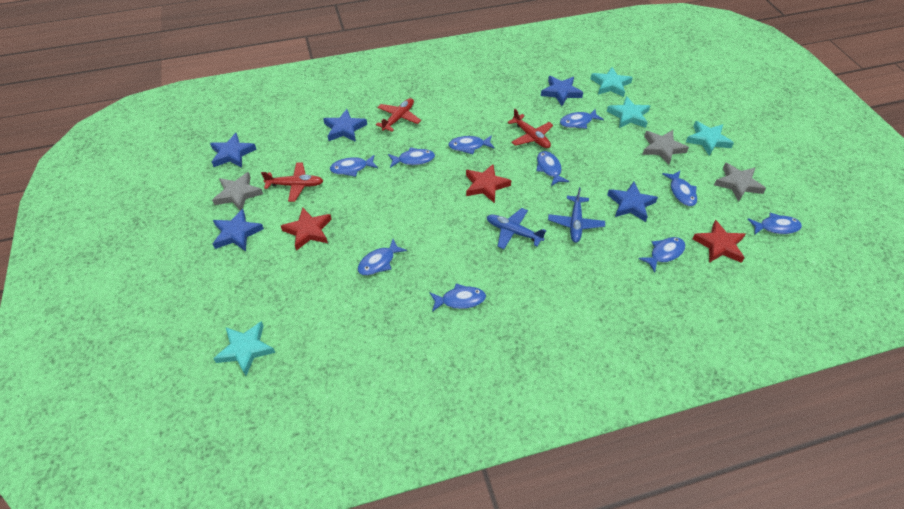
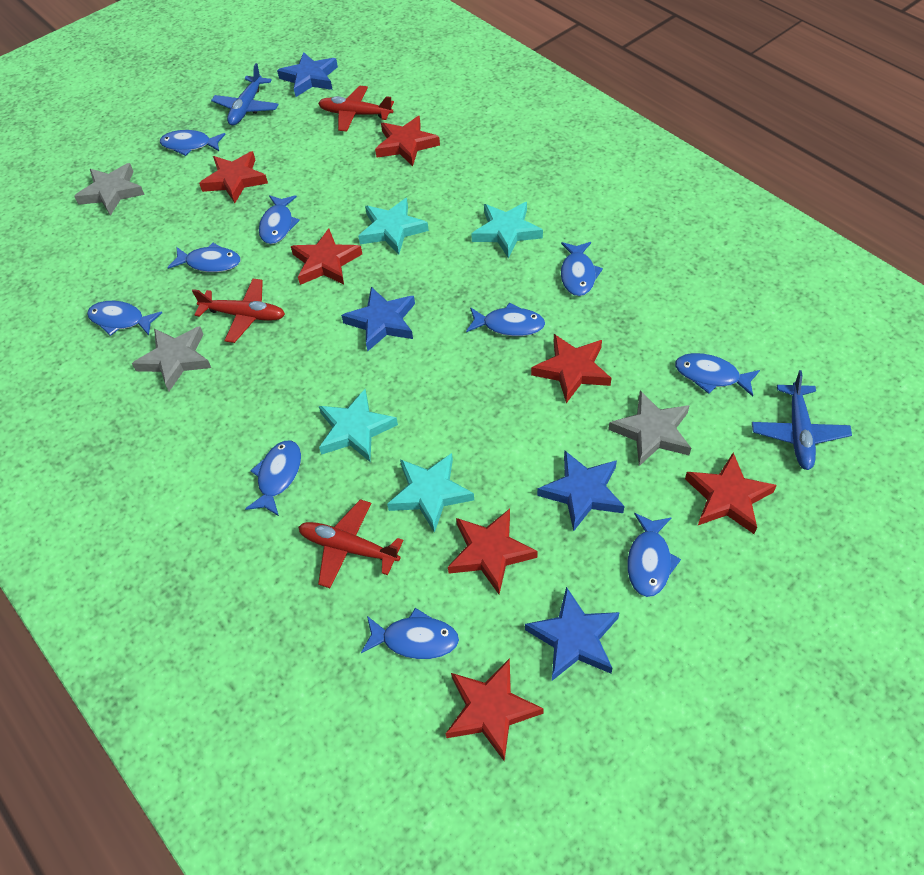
blue star: 5 -> 4
red star: 3 -> 7

